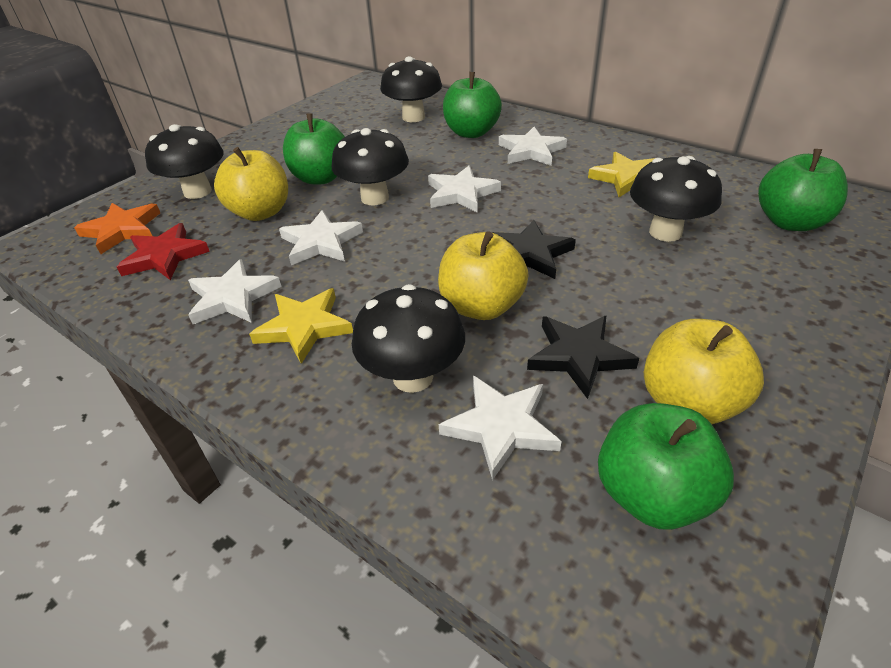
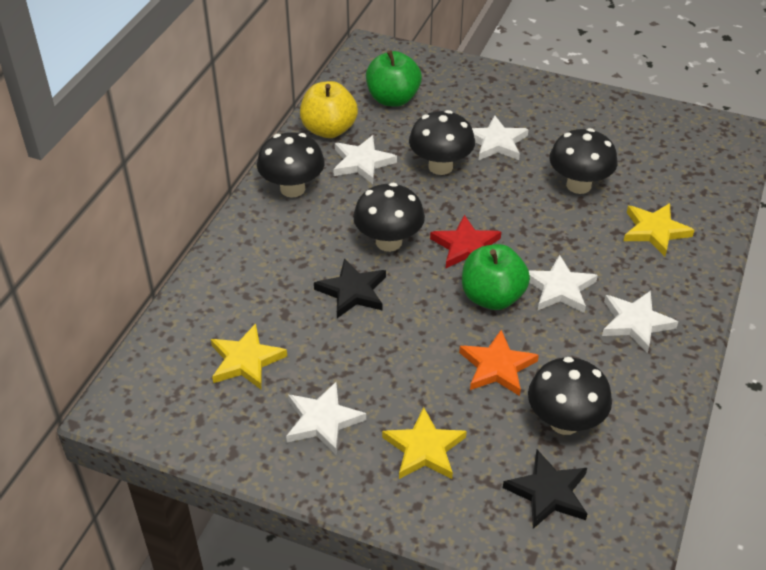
green apple: 4 -> 2
yellow apple: 3 -> 1
yellow star: 2 -> 3

